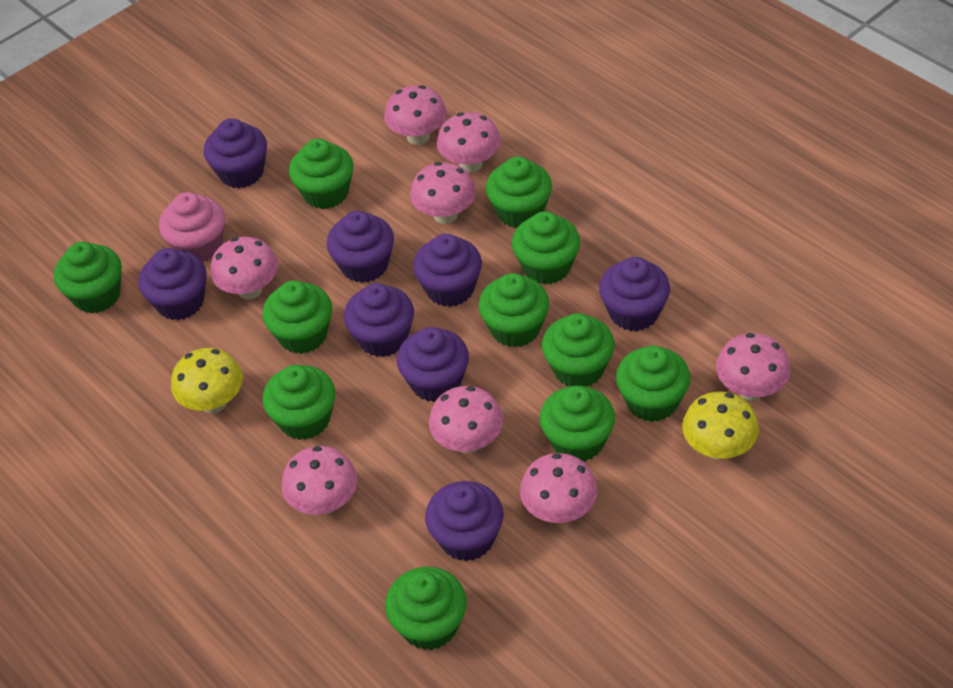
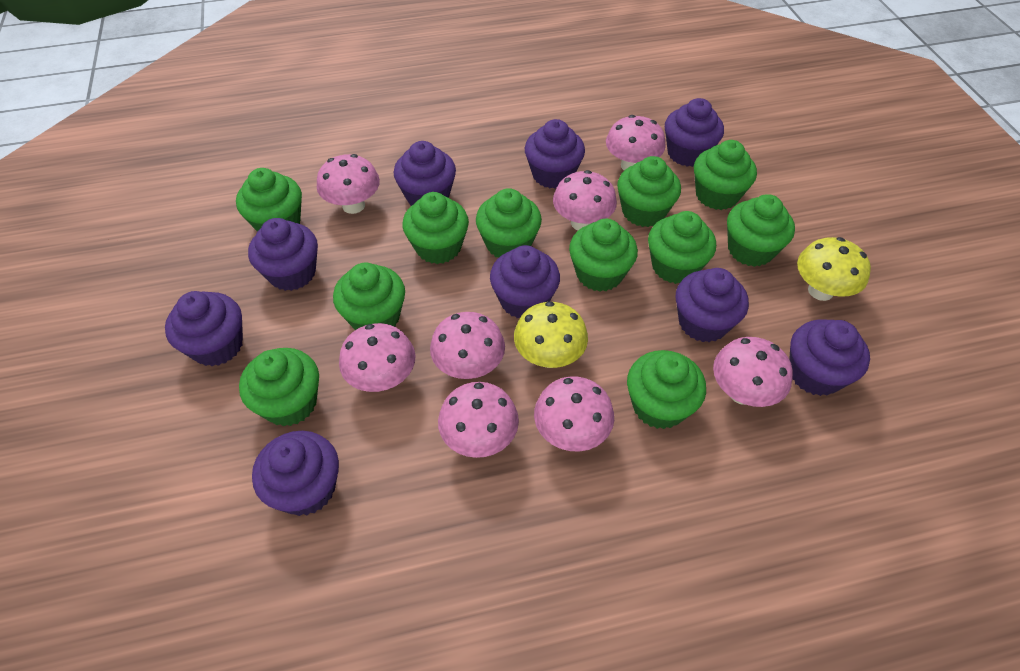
pink cupcake: 1 -> 0
purple cupcake: 8 -> 9

